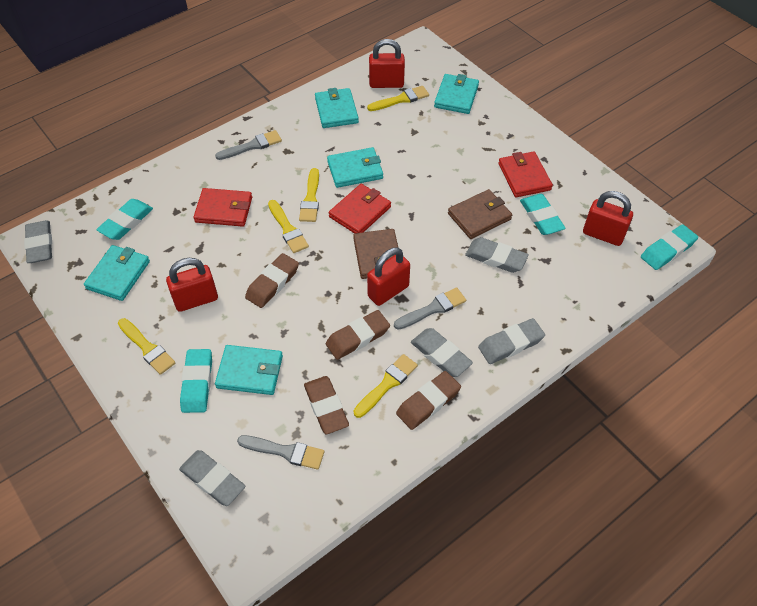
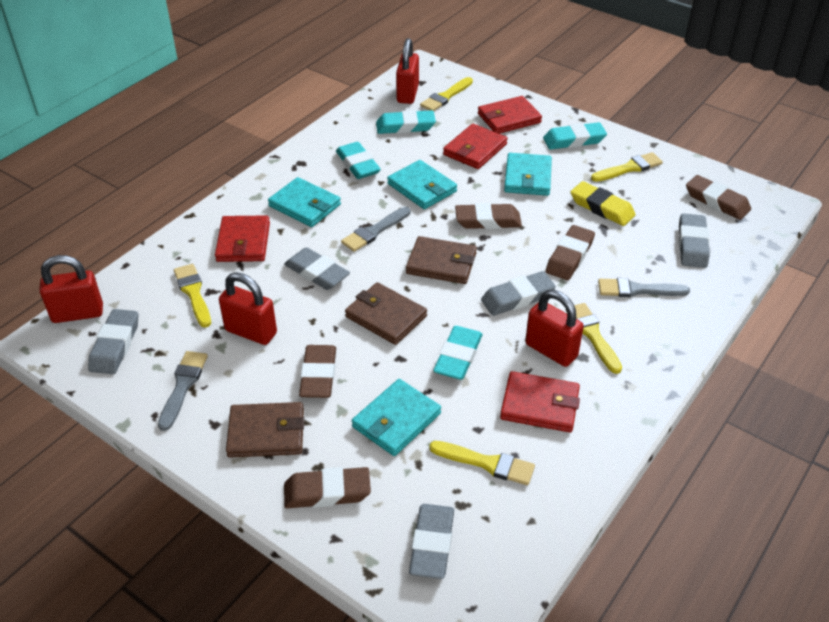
brown eraser: 4 -> 5
brown wallet: 2 -> 3
red wallet: 3 -> 4
turquoise wallet: 5 -> 4
yellow eraser: 0 -> 1

